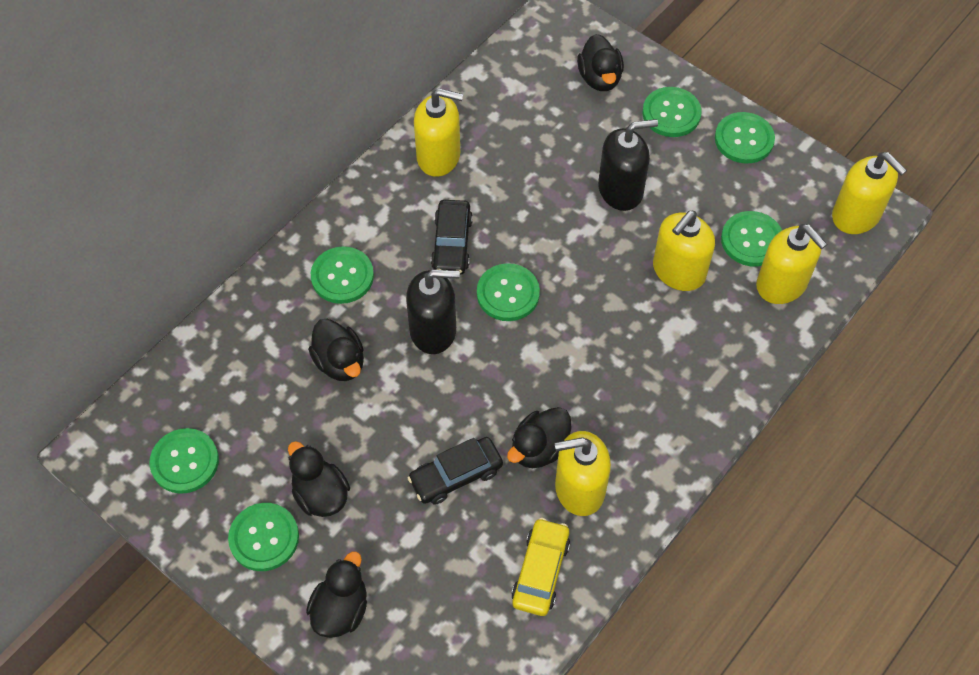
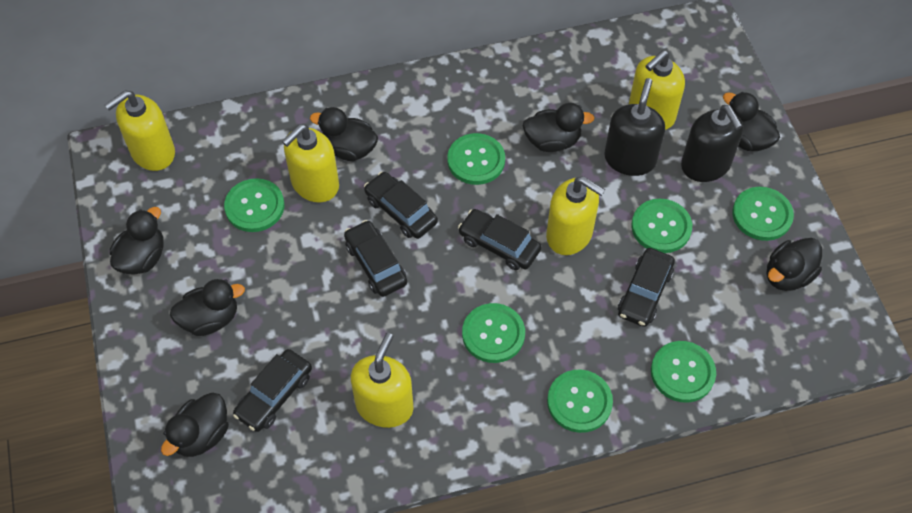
black car: 2 -> 5
black duck: 5 -> 7
yellow car: 1 -> 0

